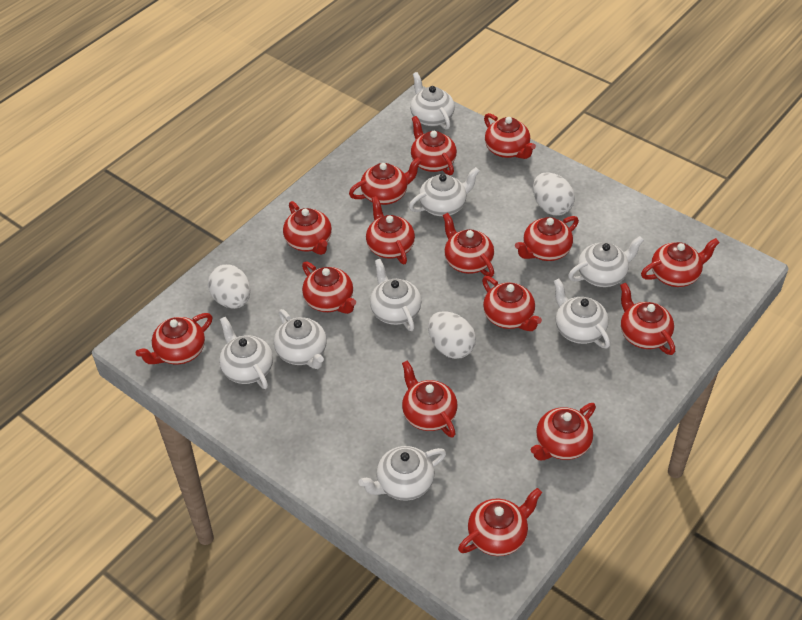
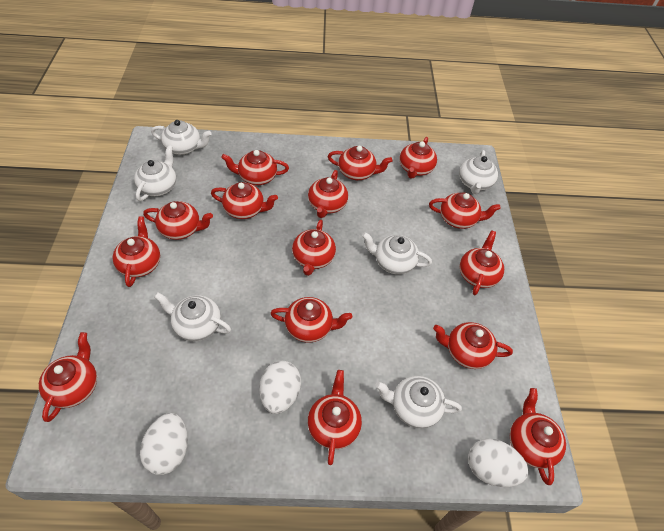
white teapot: 8 -> 6

